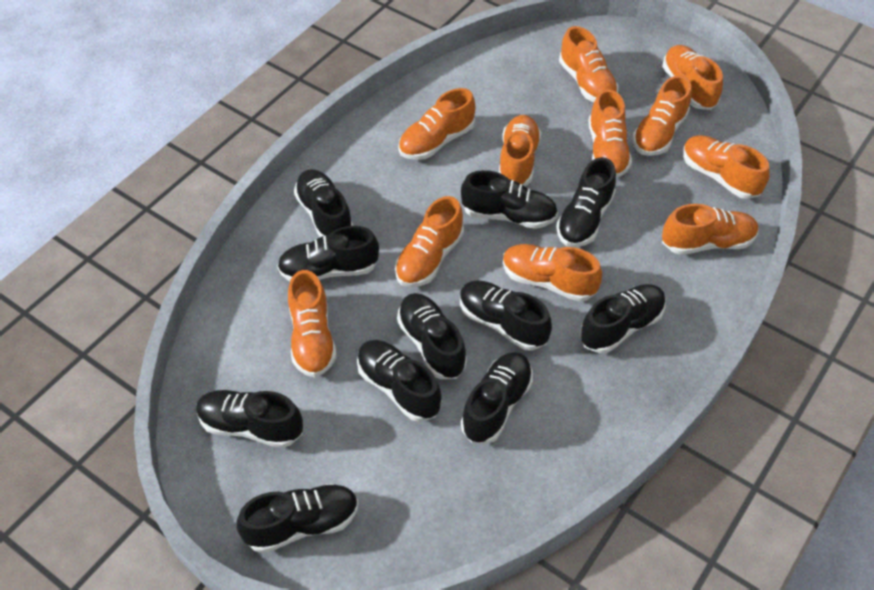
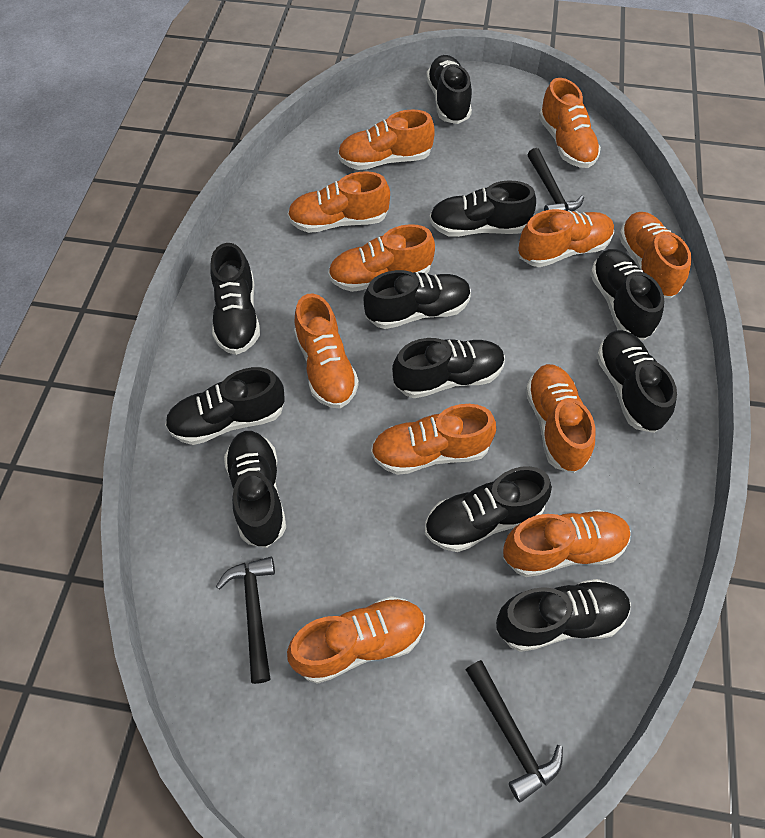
black hammer: 0 -> 3

